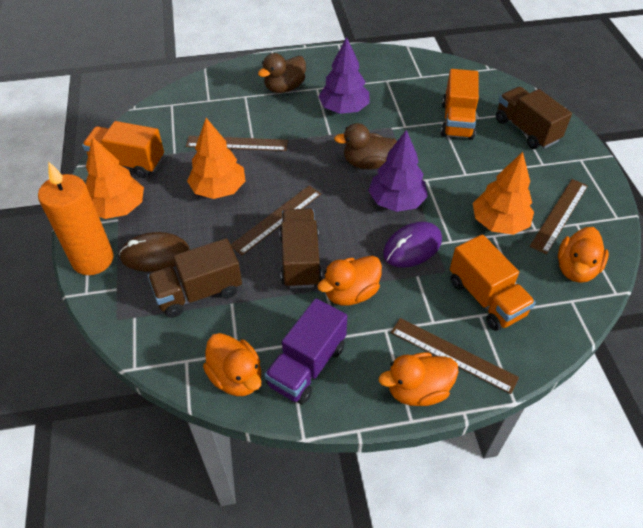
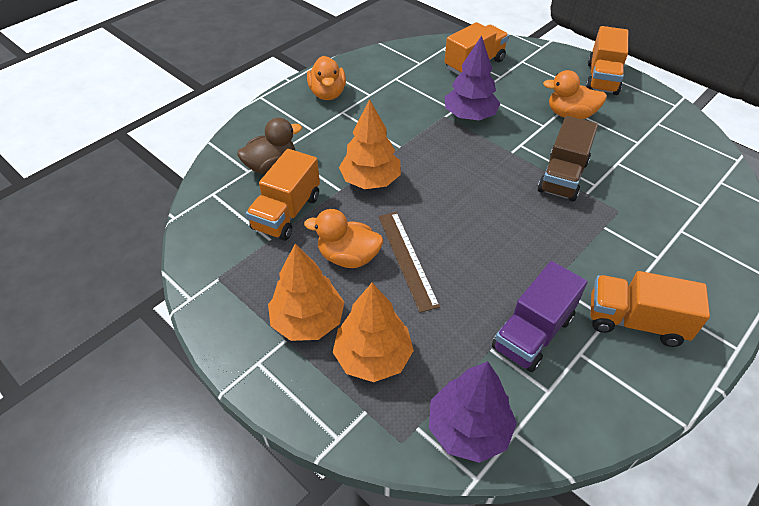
brown duck: 2 -> 1
brown mouse: 1 -> 0
brown ruler: 4 -> 1
brown truck: 3 -> 1
orange candle: 1 -> 0
orange duck: 4 -> 3
orange truck: 3 -> 4
purple mouse: 1 -> 0

